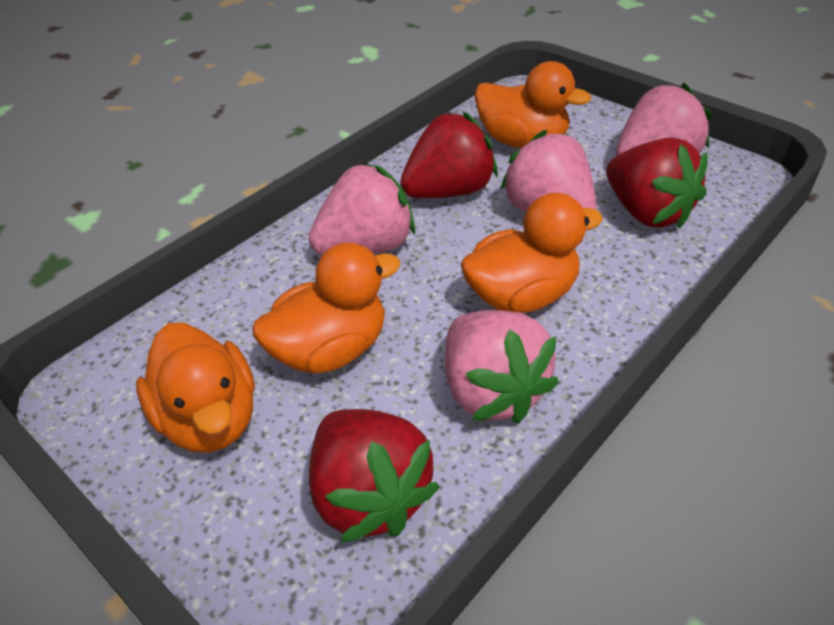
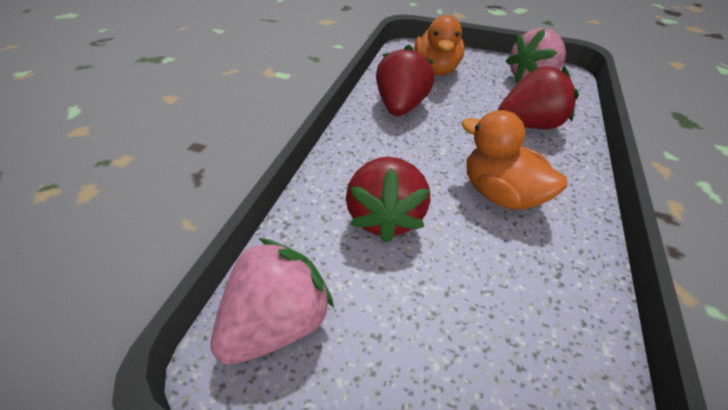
orange duck: 4 -> 2
pink strawberry: 4 -> 2

